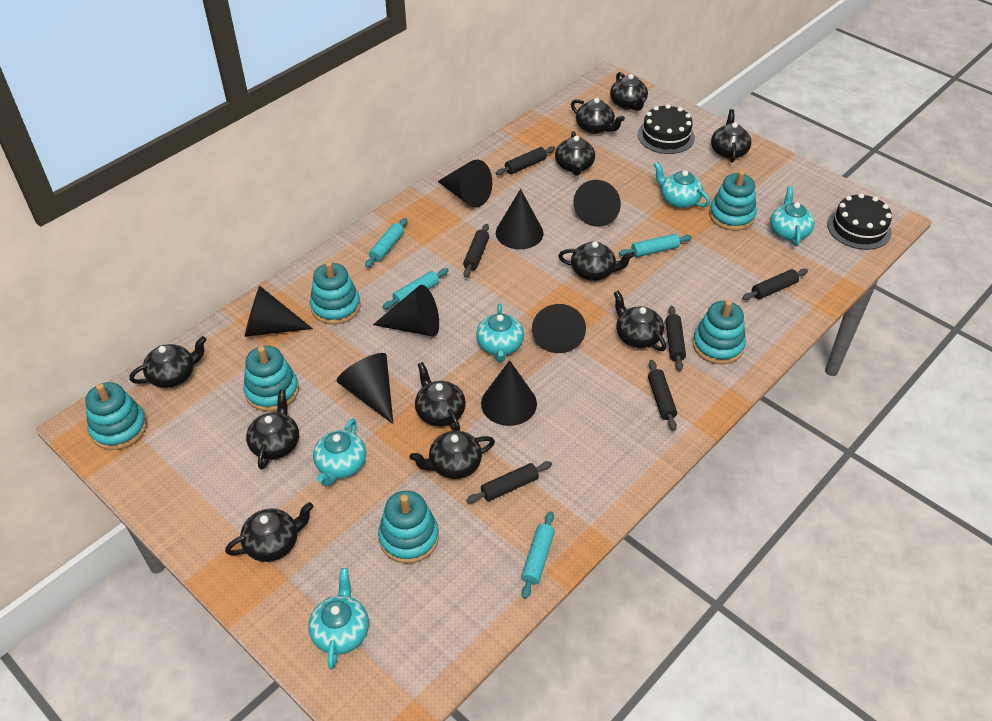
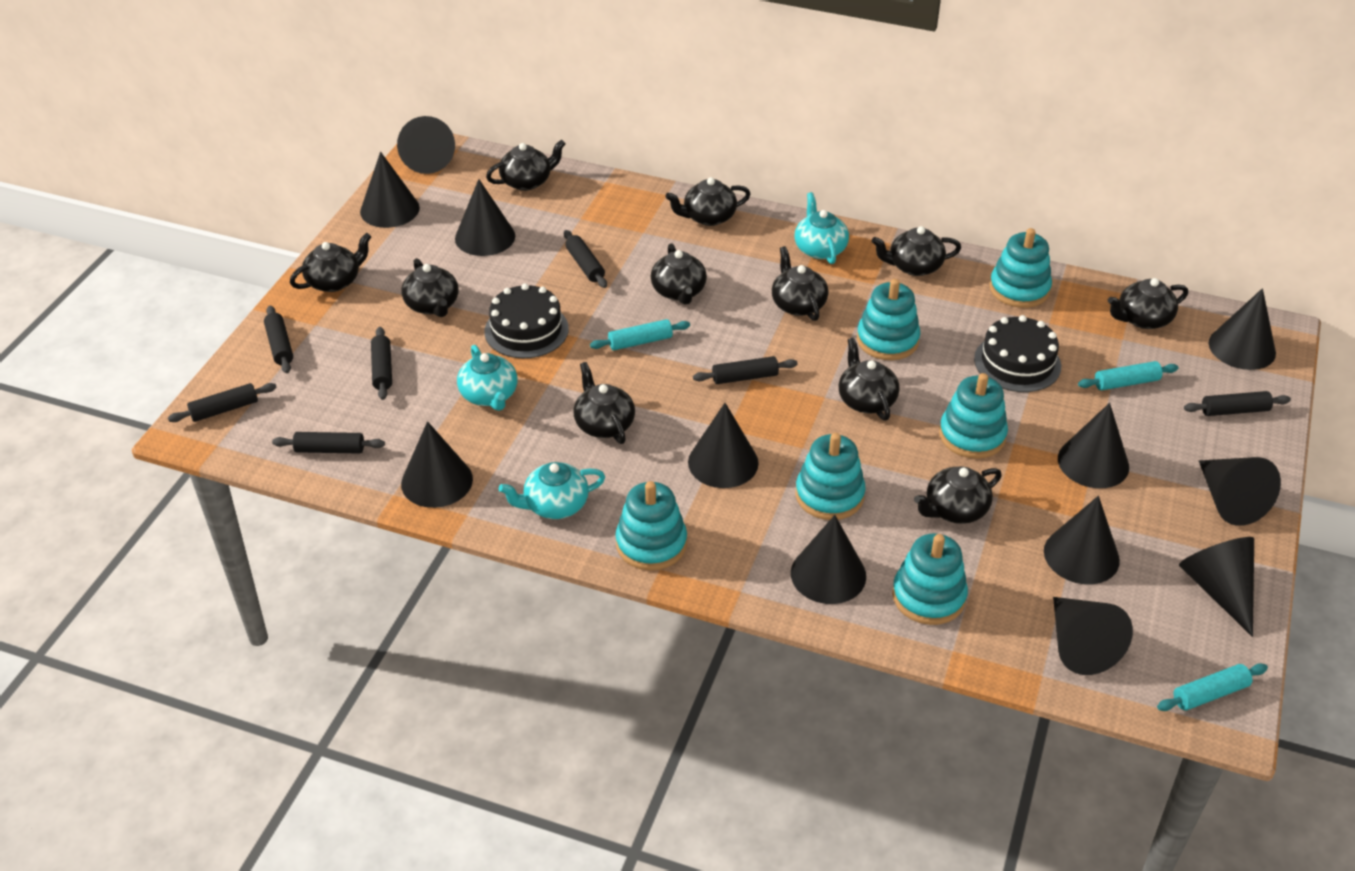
black cone: 8 -> 12
black rolling pin: 6 -> 7
turquoise rolling pin: 4 -> 3
turquoise teapot: 5 -> 3

